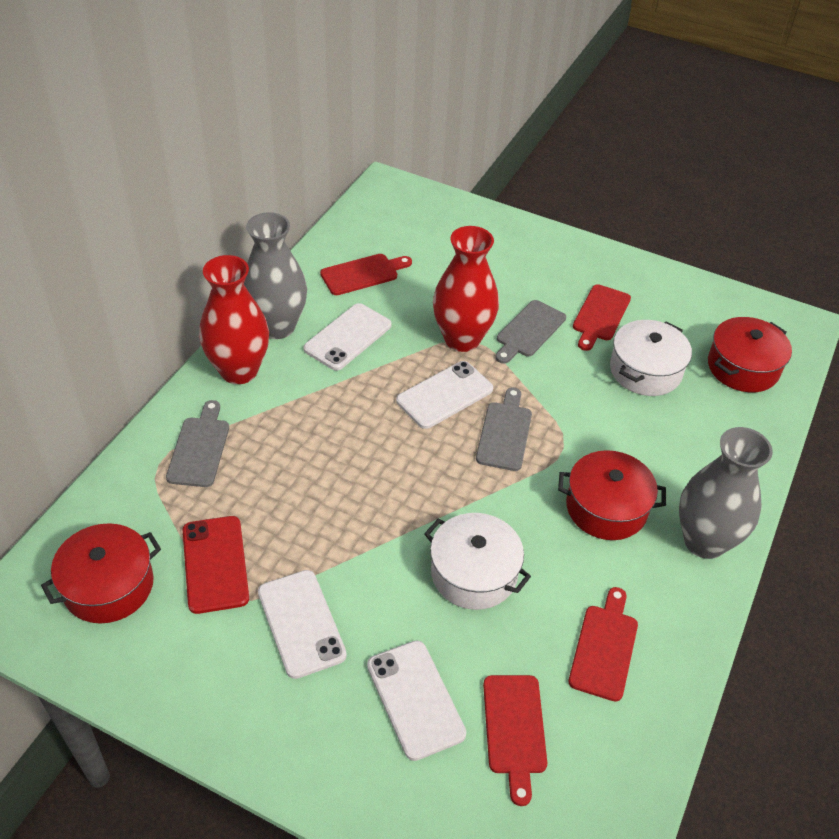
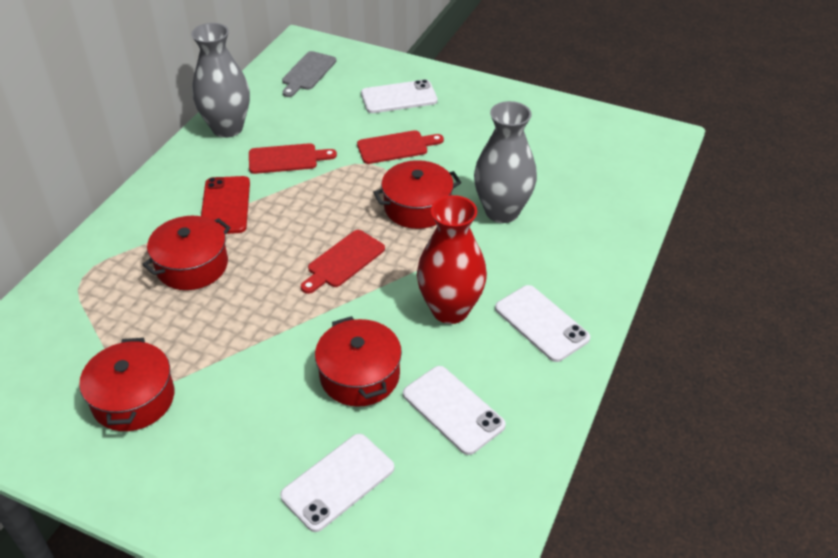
grey cutting board: 3 -> 1
red cutting board: 4 -> 3
red pot: 3 -> 4
red vase: 2 -> 1
white pot: 2 -> 0

